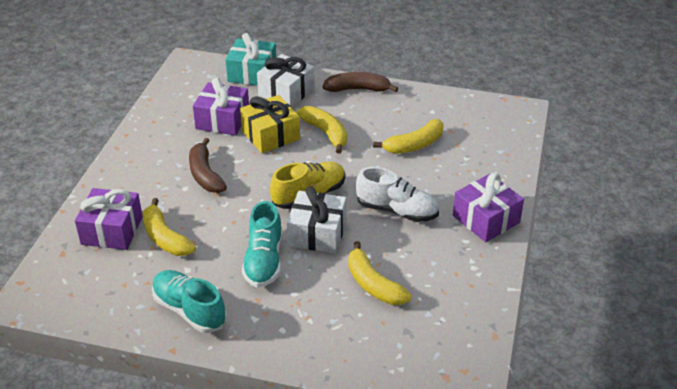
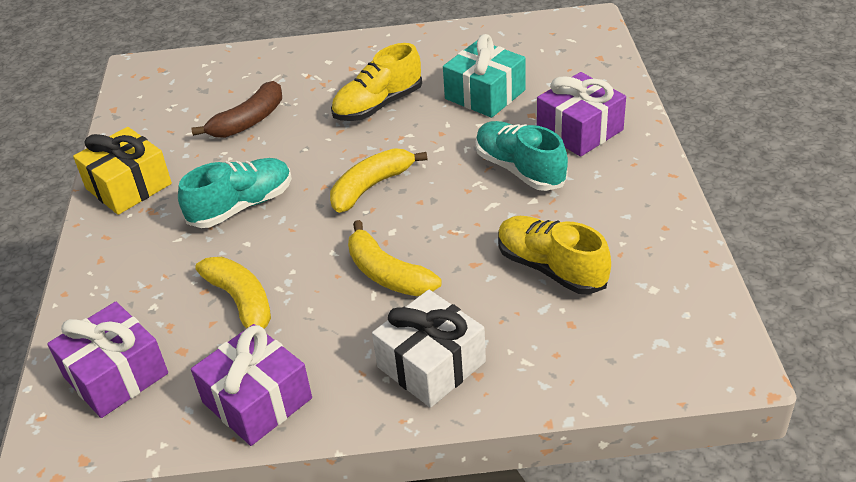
brown banana: 2 -> 1
white gift: 2 -> 1
white shoe: 1 -> 0
yellow banana: 4 -> 3
yellow shoe: 1 -> 2

